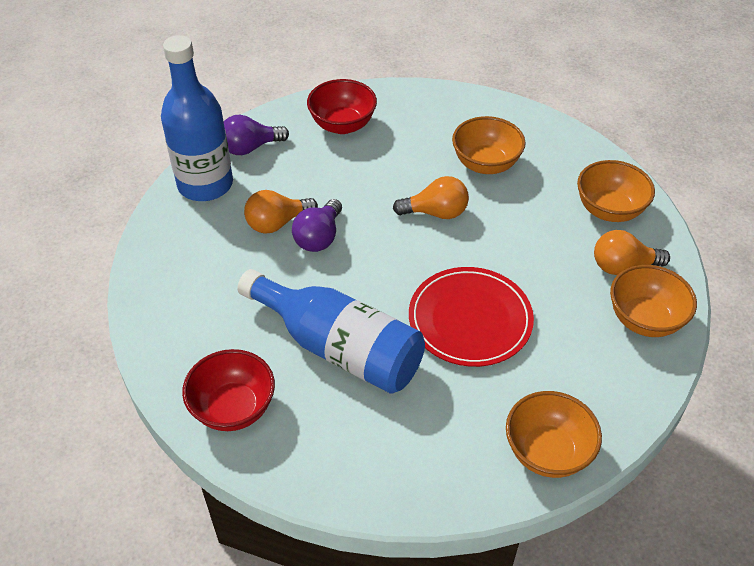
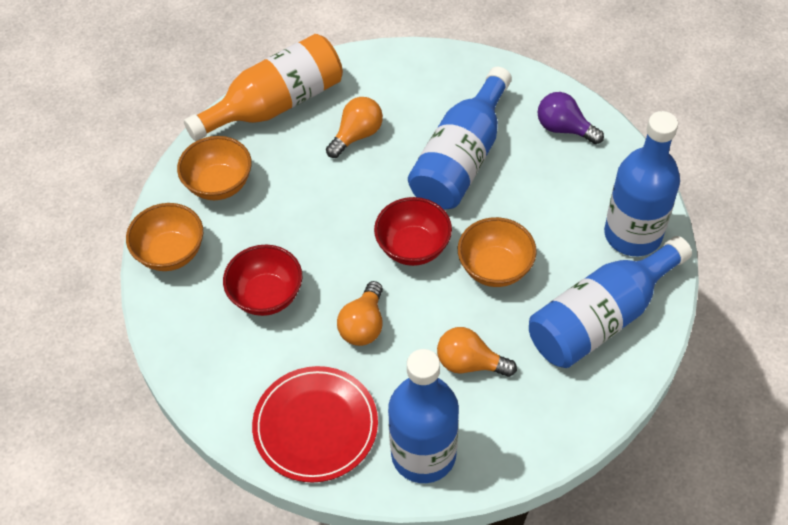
blue bottle: 2 -> 4
orange bottle: 0 -> 1
orange bowl: 4 -> 3
purple light bulb: 2 -> 1

